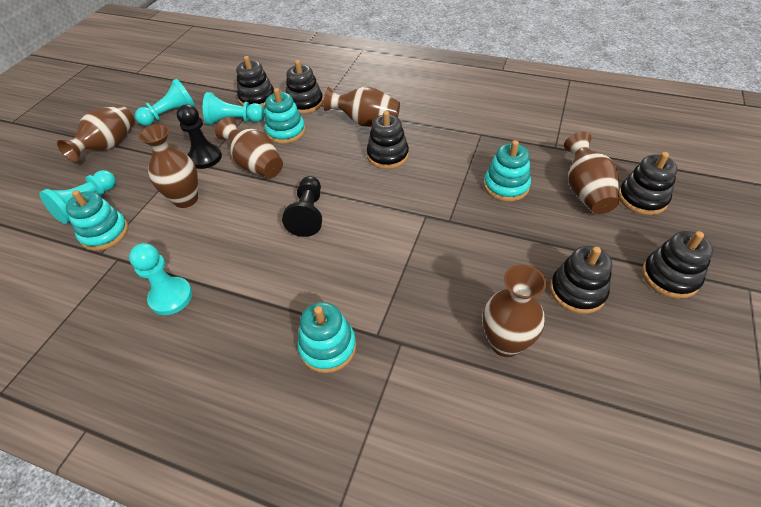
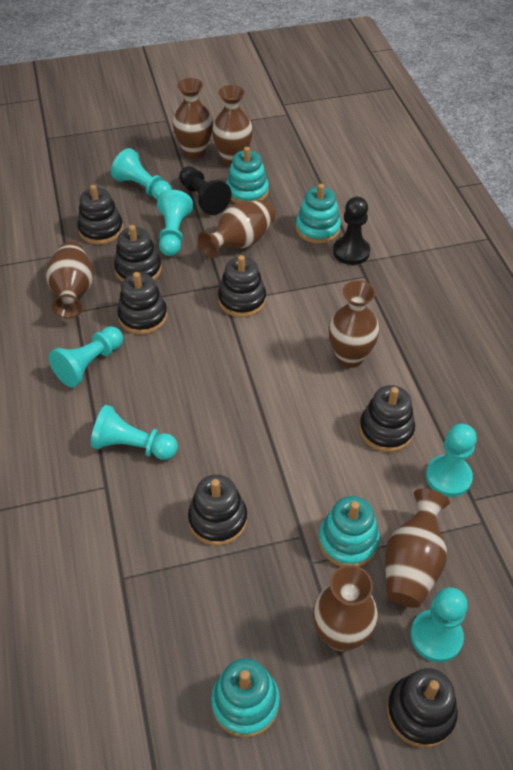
black stacking toy: 6 -> 7
brown vase: 6 -> 7
turquoise pawn: 4 -> 6

